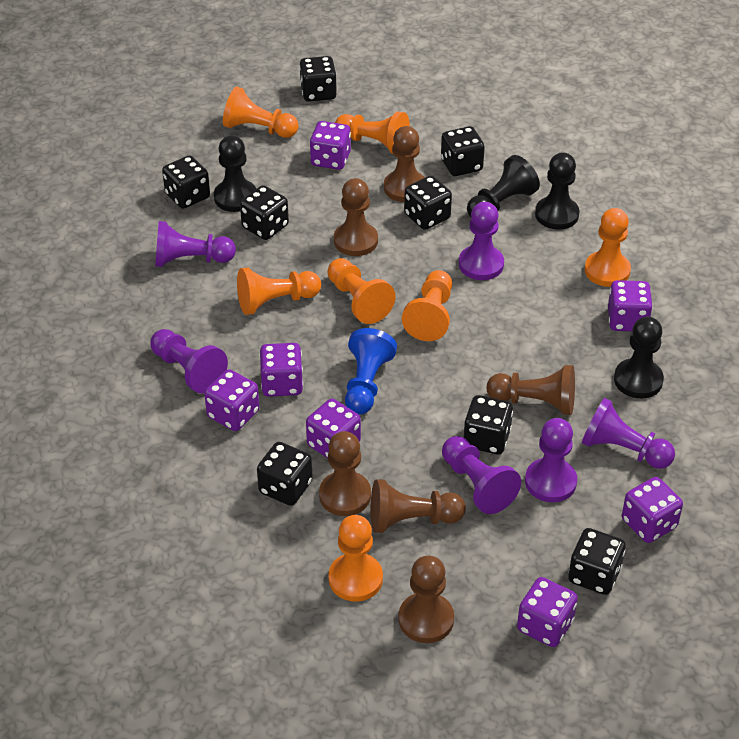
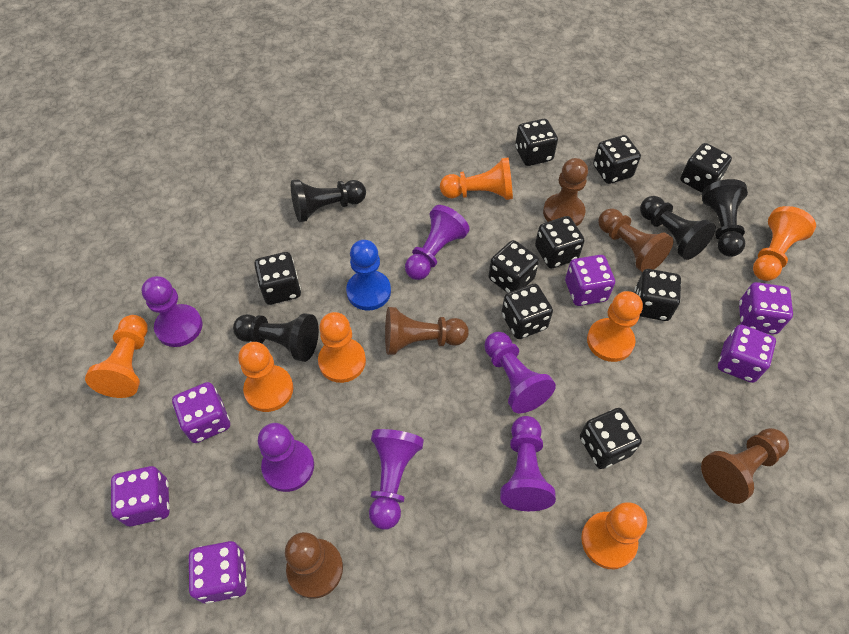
black dice: 8 -> 9
brown pawn: 6 -> 5
purple dice: 7 -> 6

